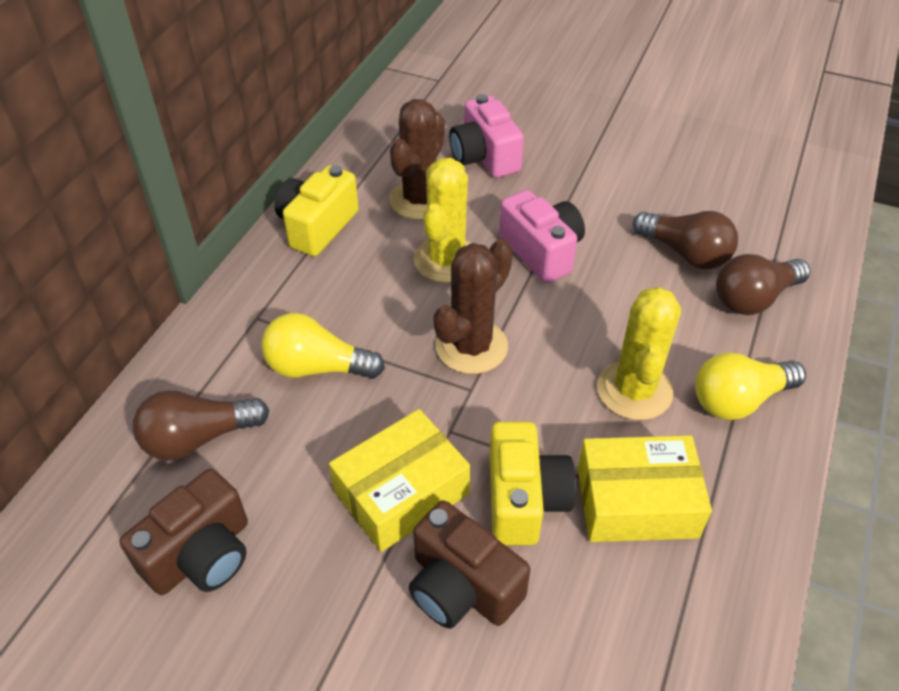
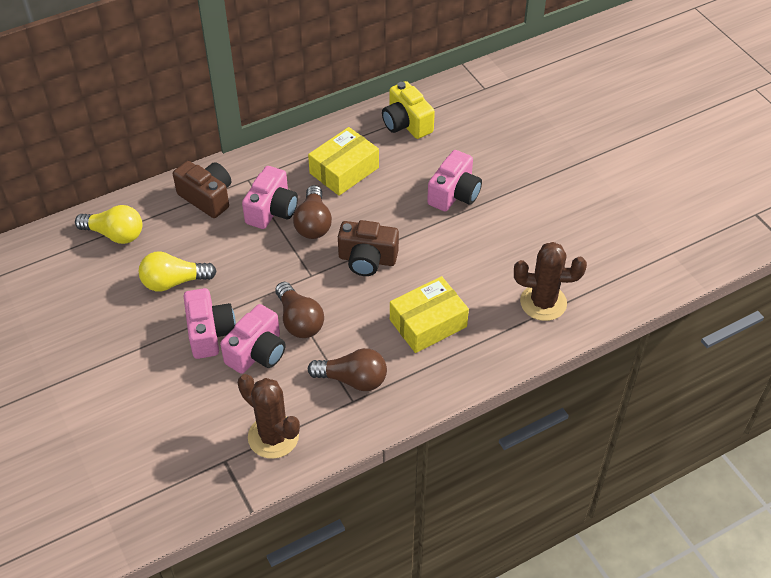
pink camera: 2 -> 4
yellow cactus: 2 -> 0
yellow camera: 2 -> 1

